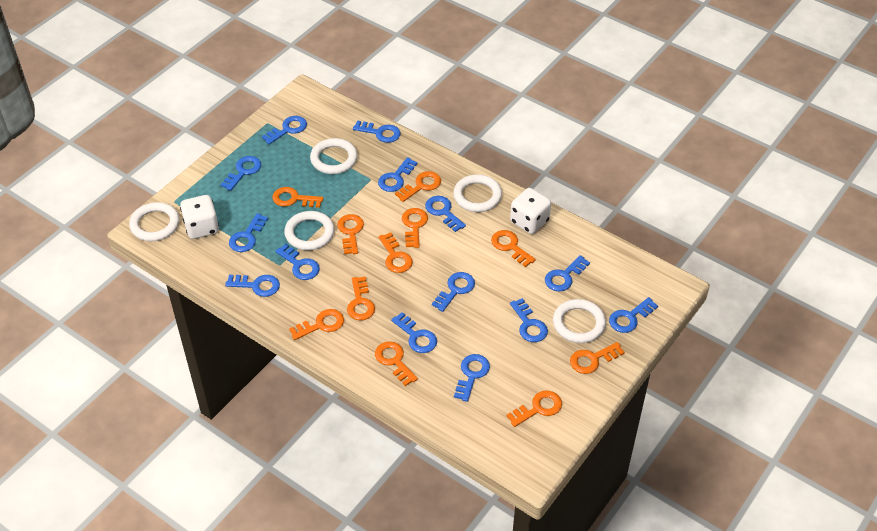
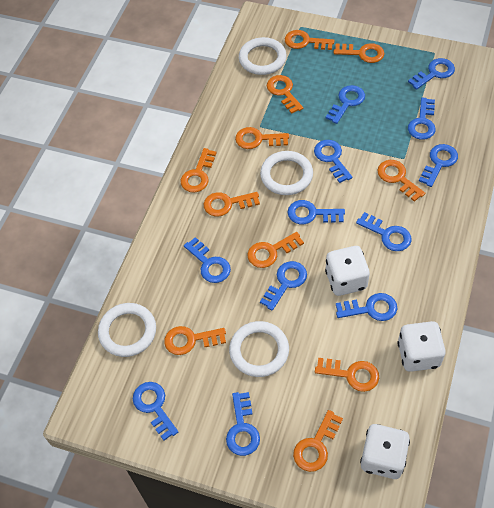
blue key: 14 -> 12
white dice: 2 -> 3
white ring: 5 -> 4

